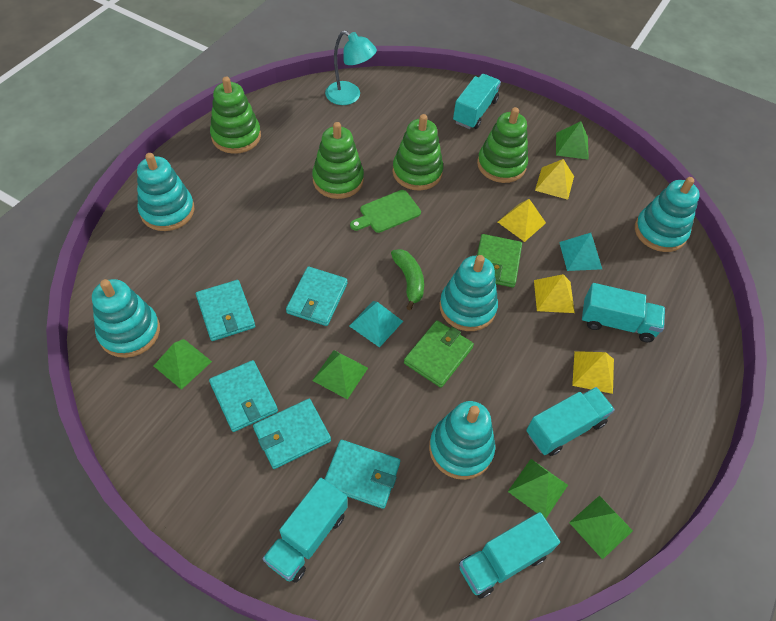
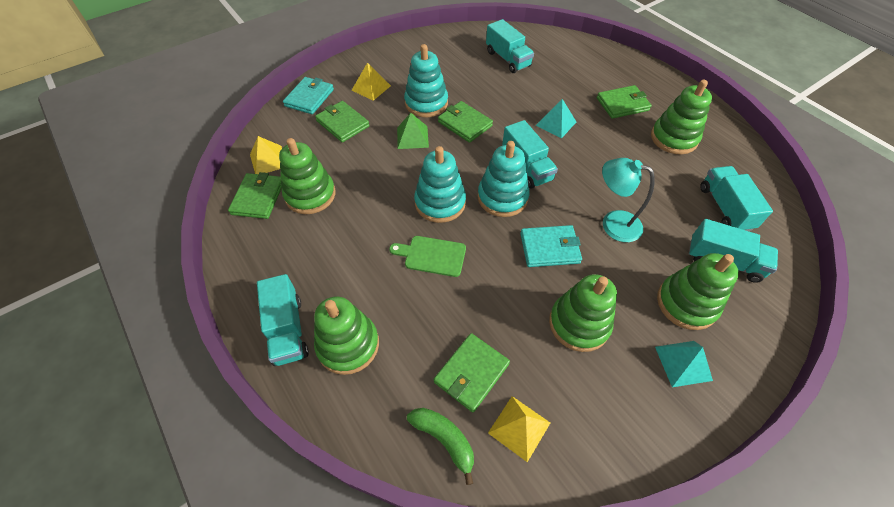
green pyramid: 5 -> 1
green stacking toy: 4 -> 5
green wallet: 2 -> 5
turquoise stacking toy: 5 -> 3
turquoise wallet: 5 -> 2
yellow pyramid: 4 -> 3

